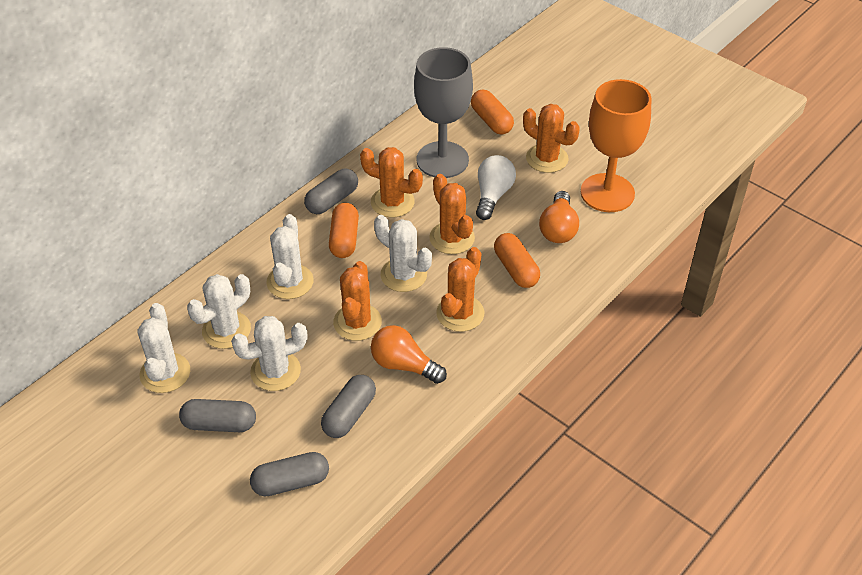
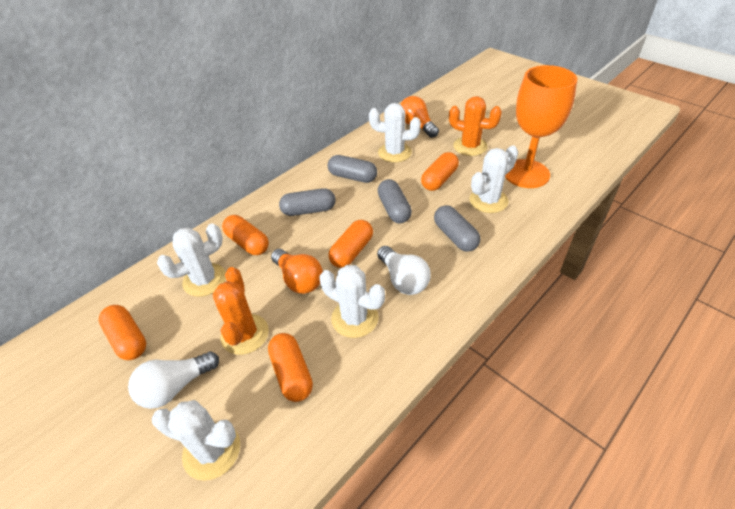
grey goblet: 1 -> 0
orange cactus: 5 -> 2
orange capsule: 3 -> 5
white light bulb: 1 -> 2

